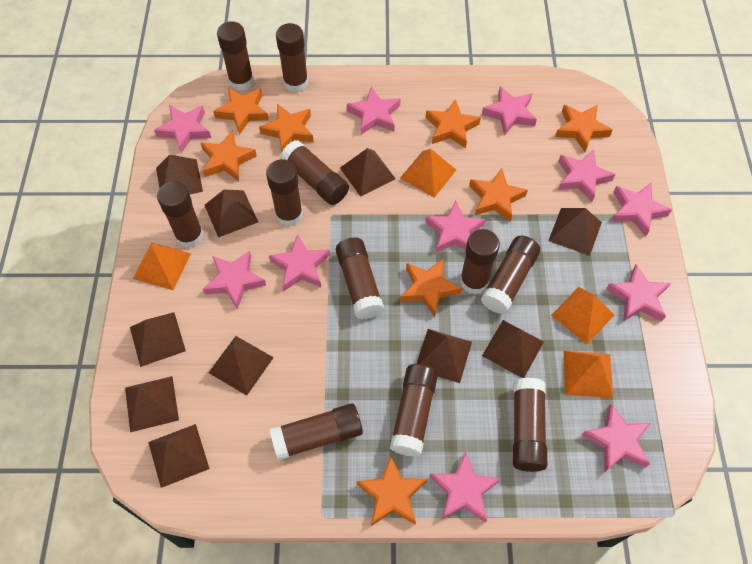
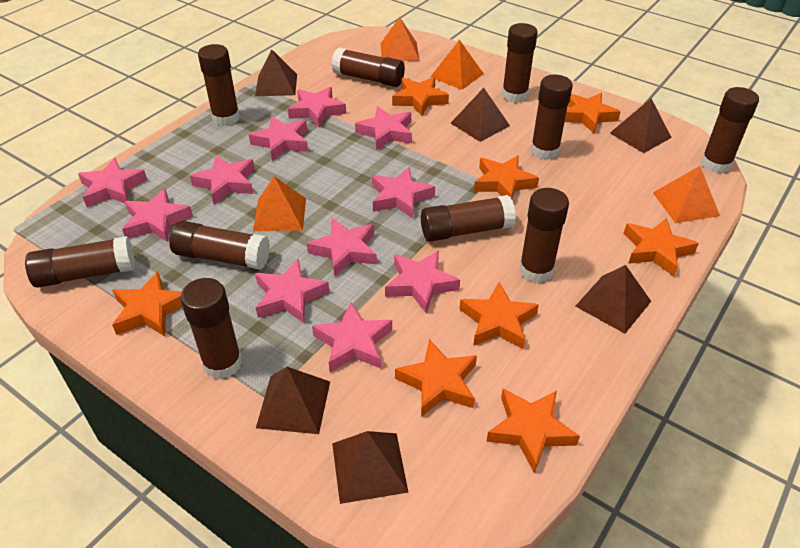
brown glue stick: 11 -> 10
brown pyramid: 10 -> 6

